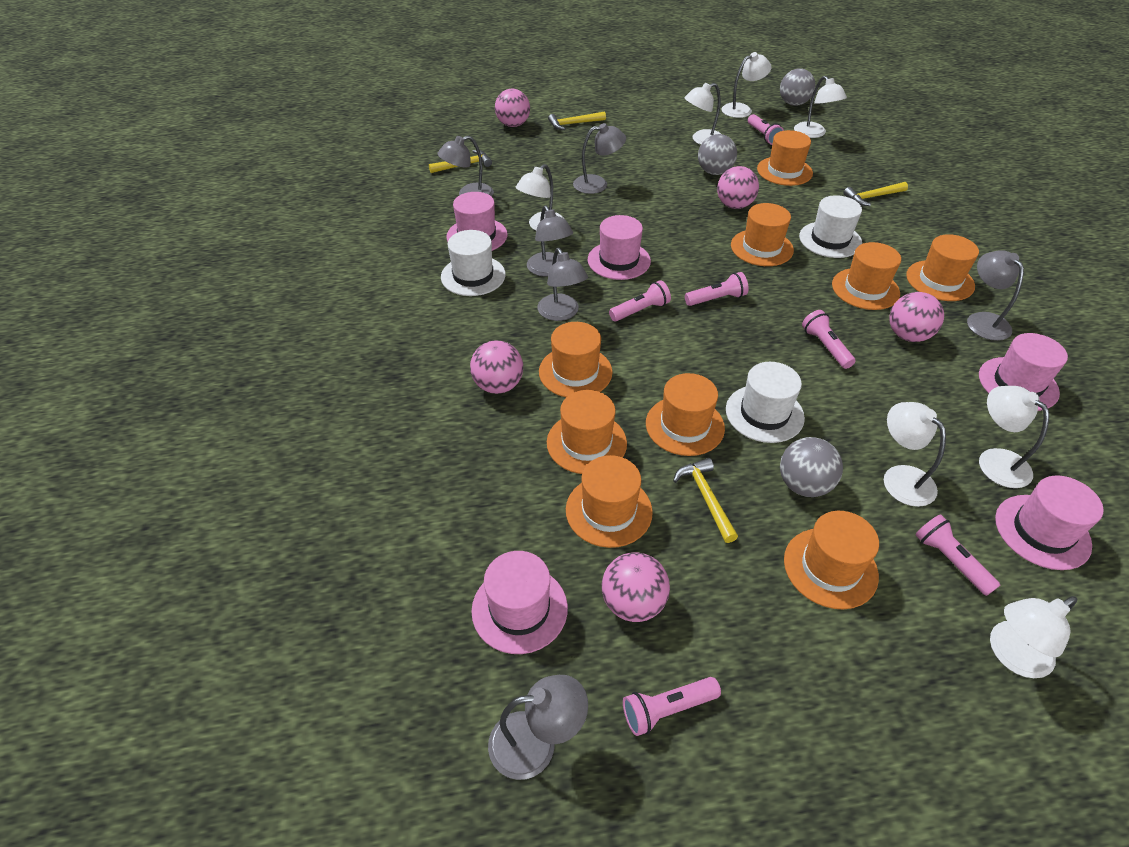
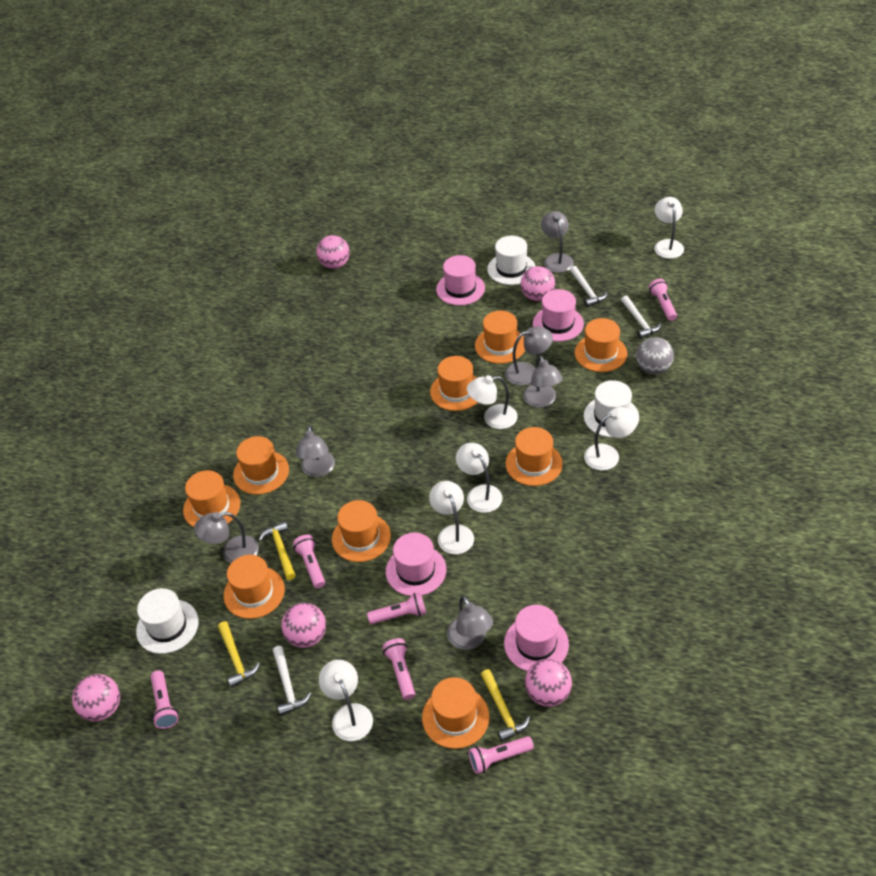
grey ball: 3 -> 1
pink hat: 5 -> 4
white hammer: 0 -> 3
white lamp: 7 -> 6
yellow hammer: 4 -> 3

